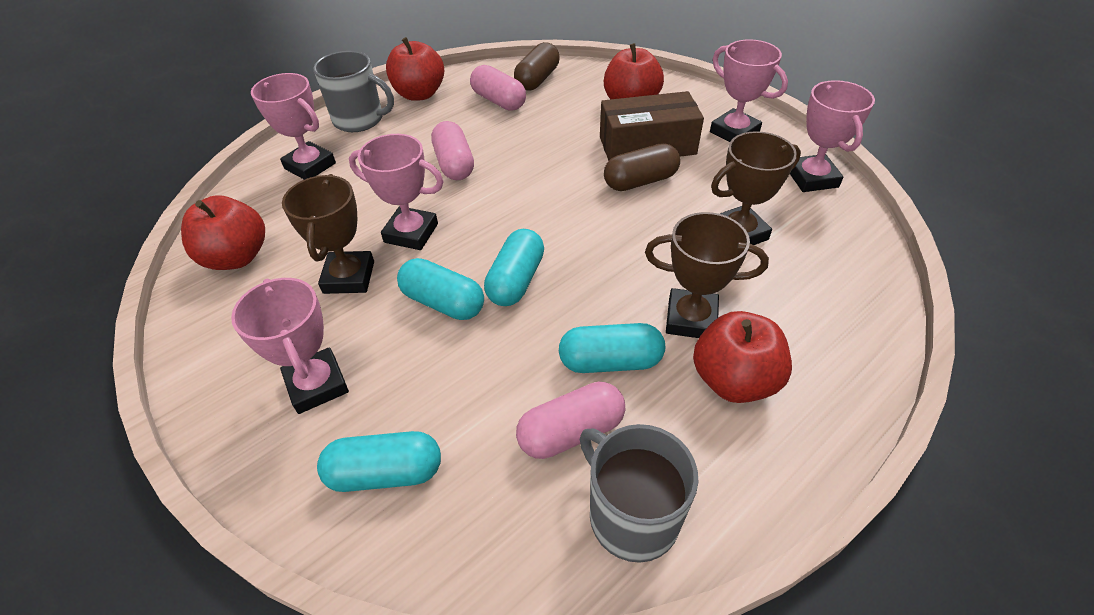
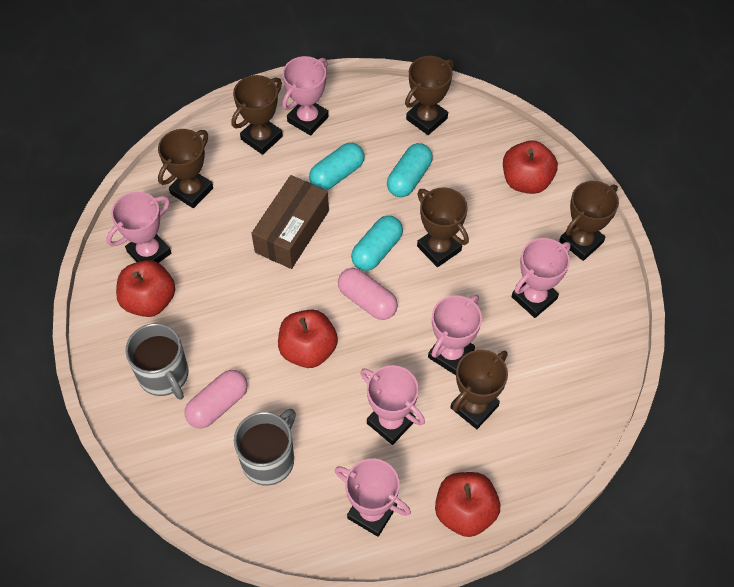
brown capsule: 2 -> 0
brown trophy: 3 -> 6
pink capsule: 3 -> 2
pink trophy: 5 -> 6
turquoise capsule: 4 -> 3

